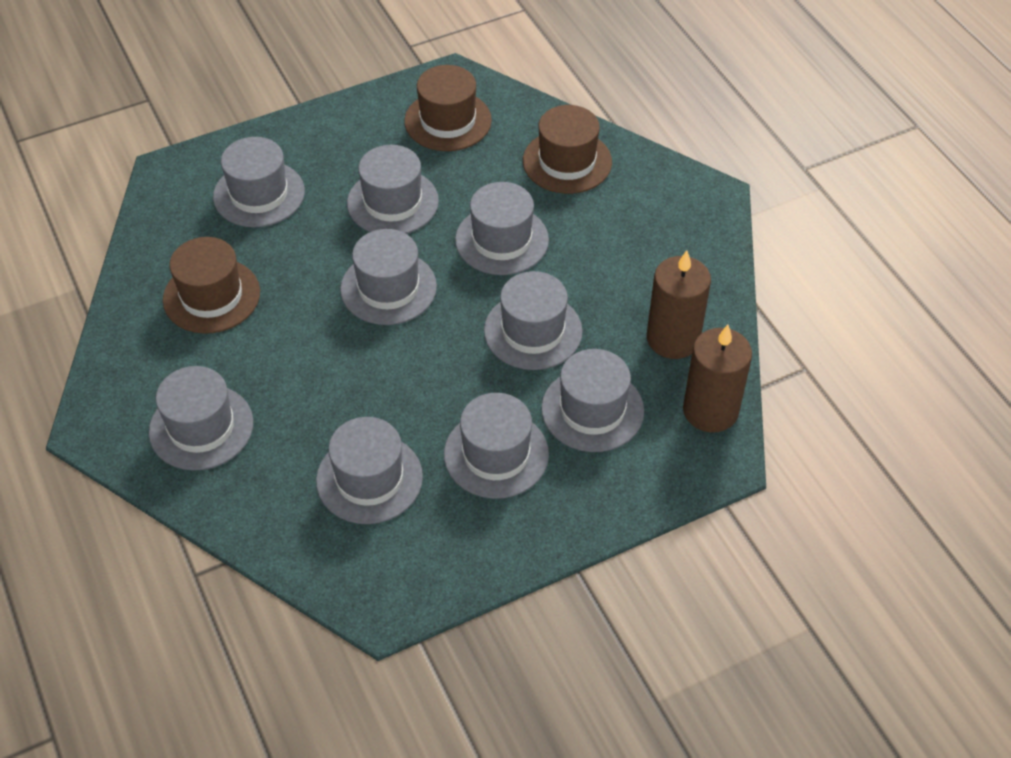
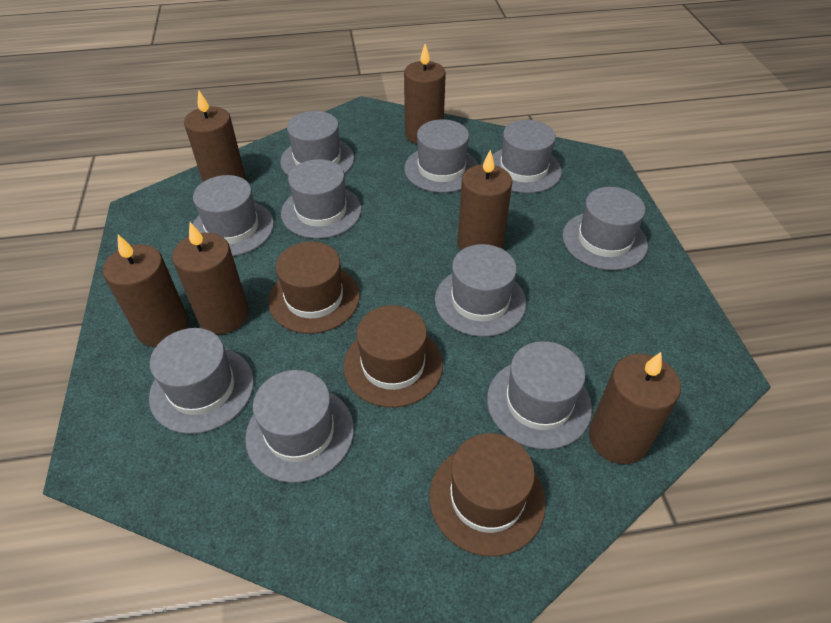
brown candle: 2 -> 6
grey hat: 9 -> 10

